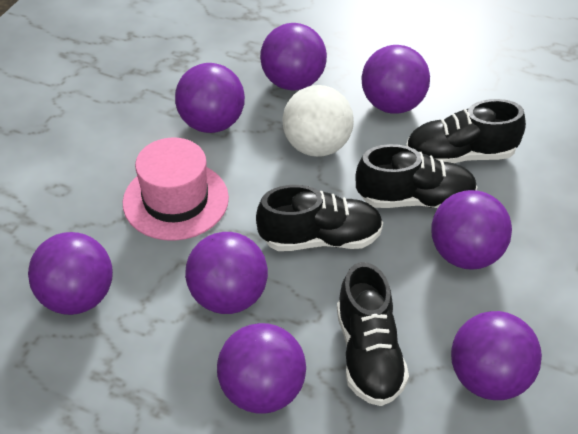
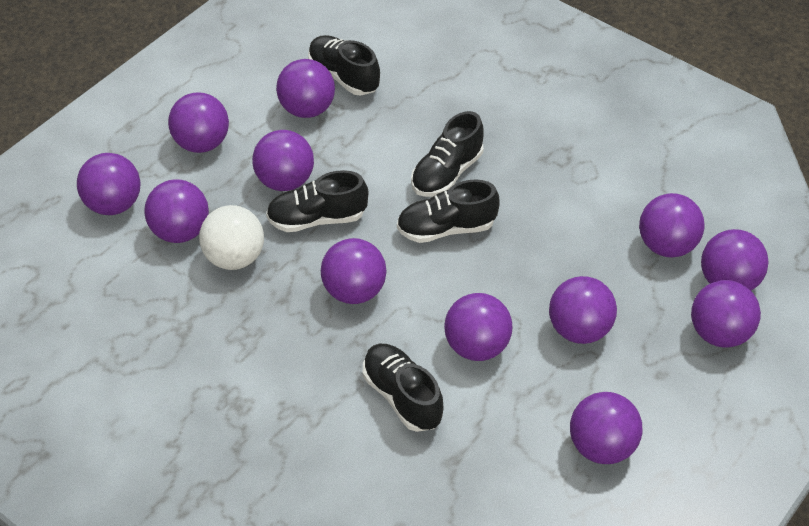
black shoe: 4 -> 5
pink hat: 1 -> 0
purple ball: 8 -> 12

